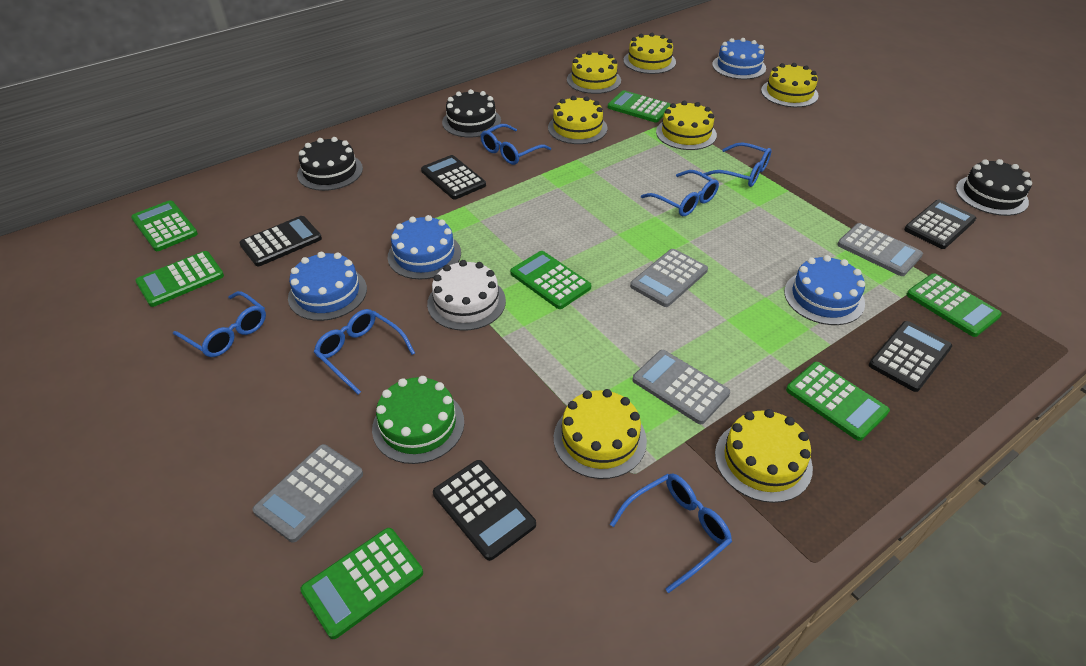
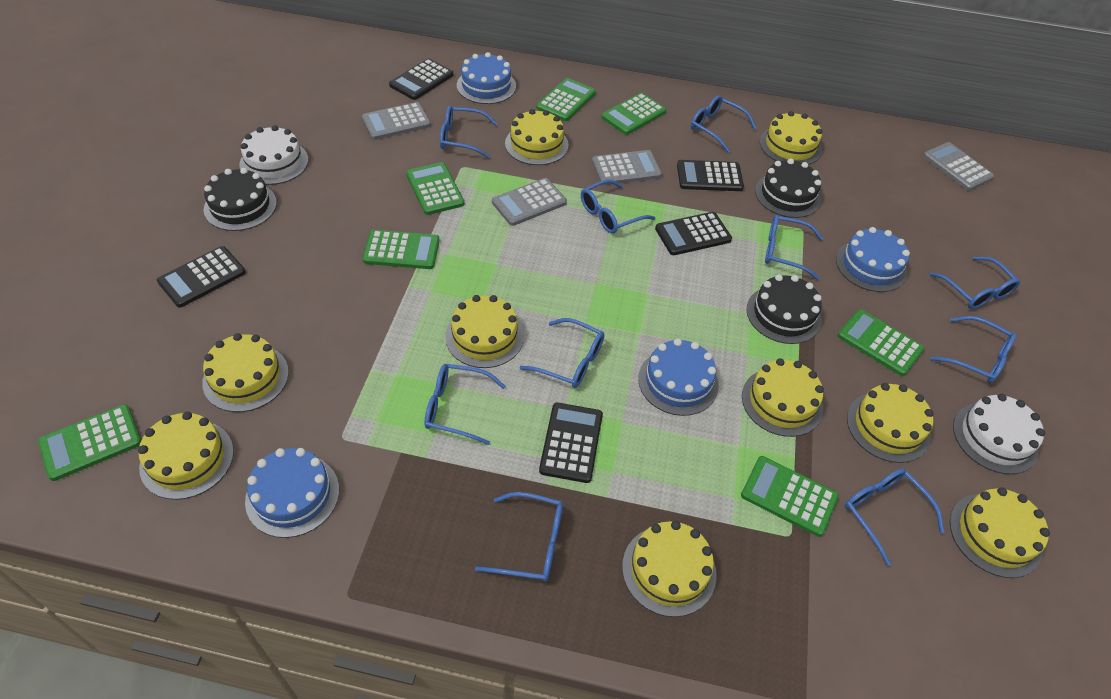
blue glasses: 6 -> 10
green cake: 1 -> 0
white cake: 1 -> 2
yellow cake: 7 -> 9

